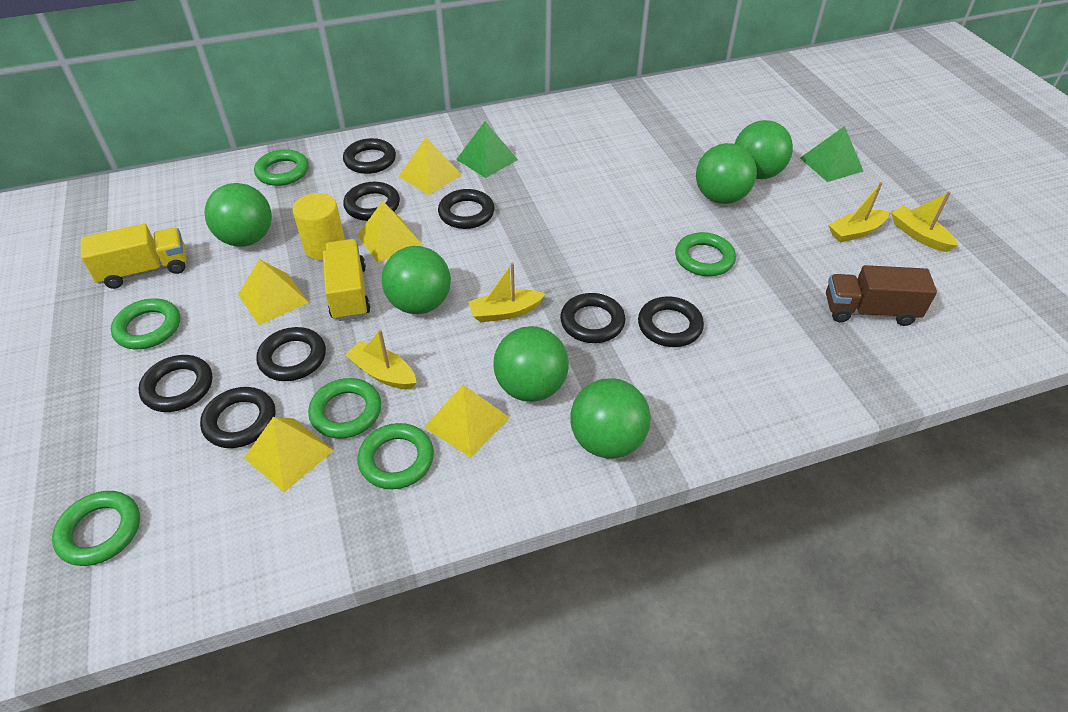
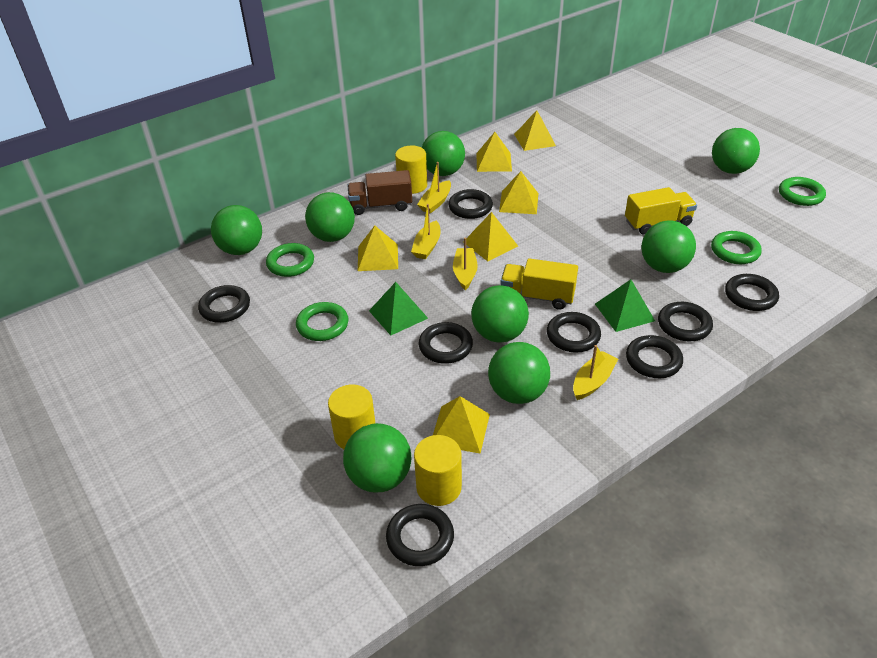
green ball: 6 -> 8
green ring: 6 -> 4
yellow cylinder: 1 -> 3
yellow pyramid: 5 -> 6

